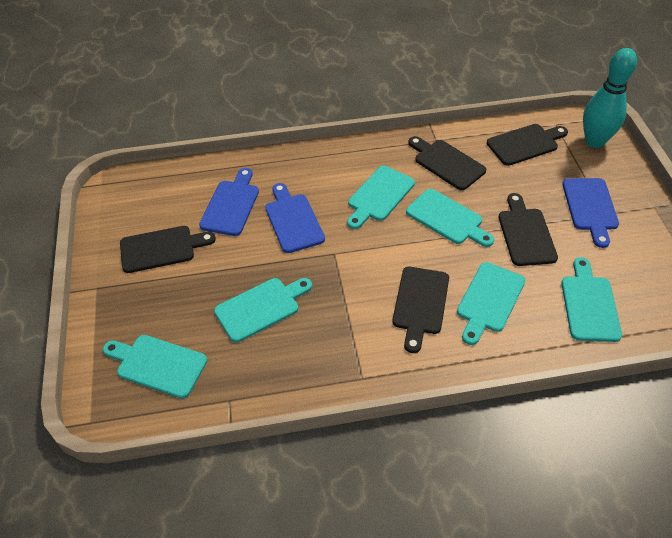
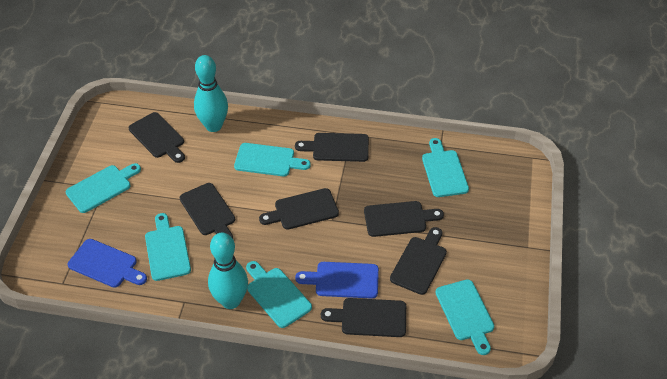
black cutting board: 5 -> 7
blue cutting board: 3 -> 2
turquoise bowling pin: 1 -> 2

